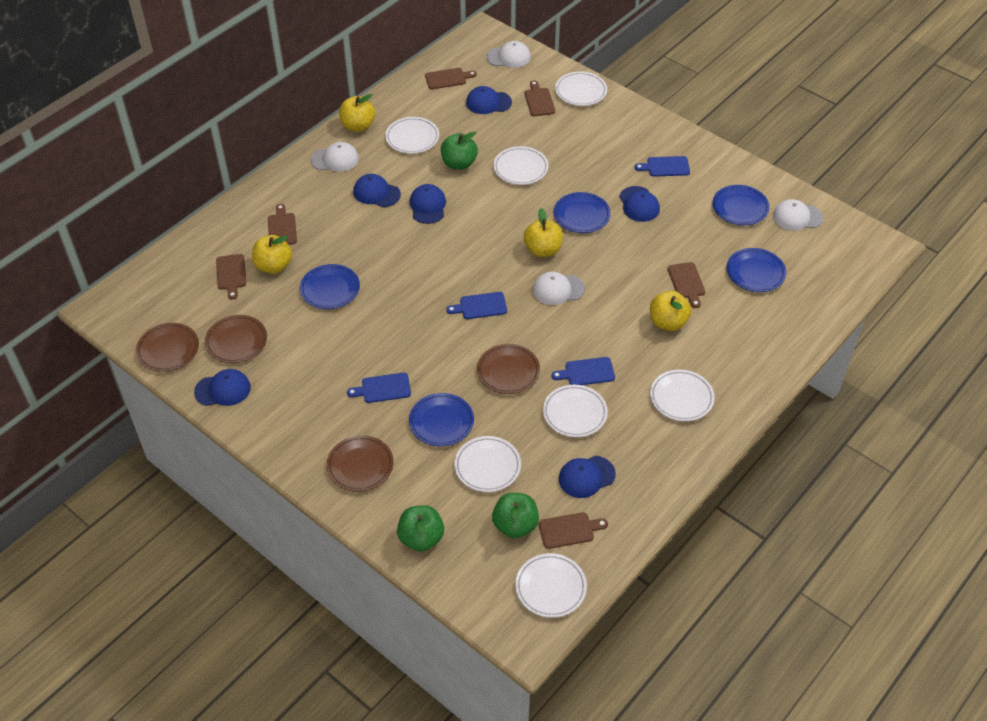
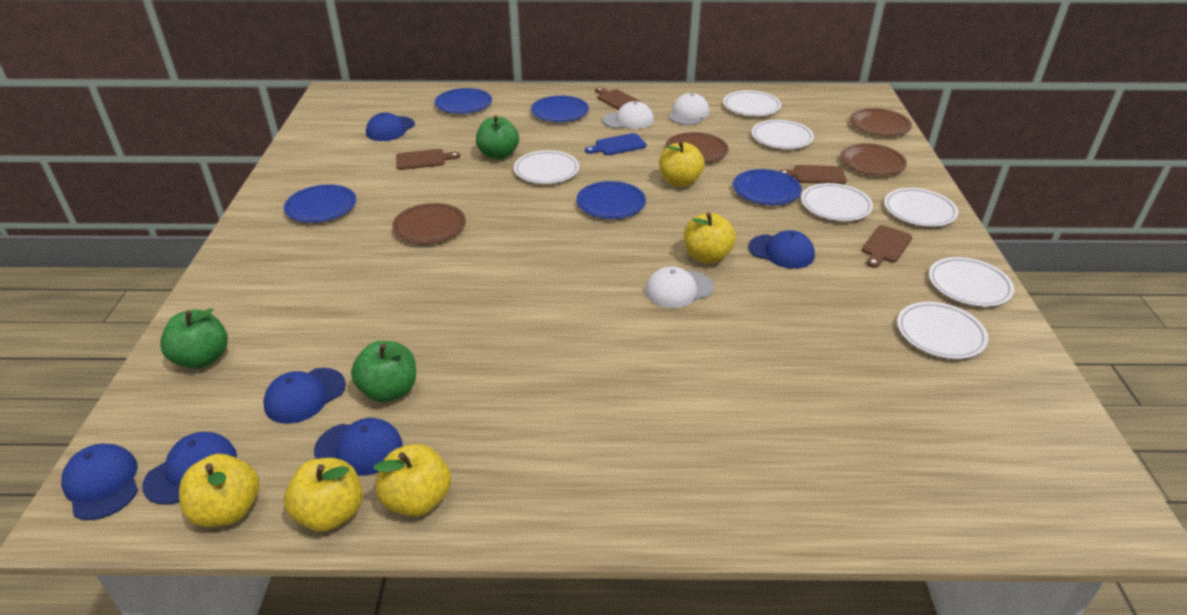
blue cutting board: 4 -> 1
brown cutting board: 6 -> 4
white cap: 4 -> 3
yellow apple: 4 -> 5

